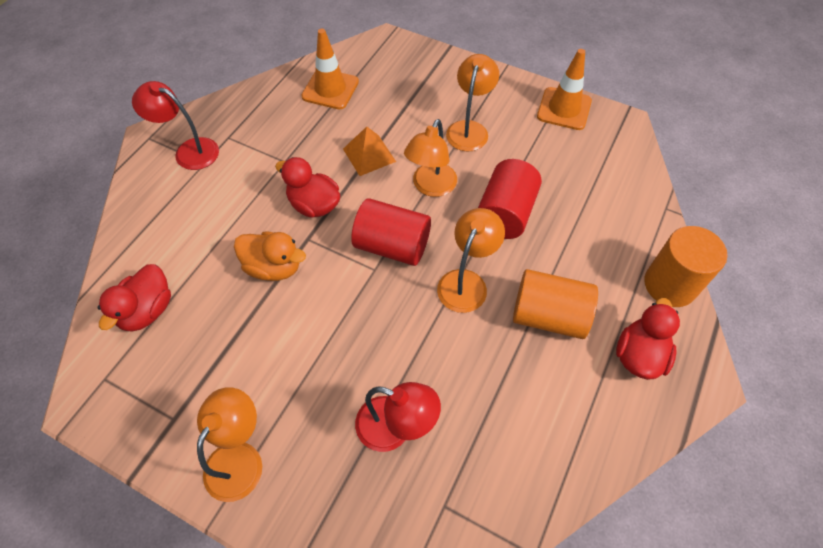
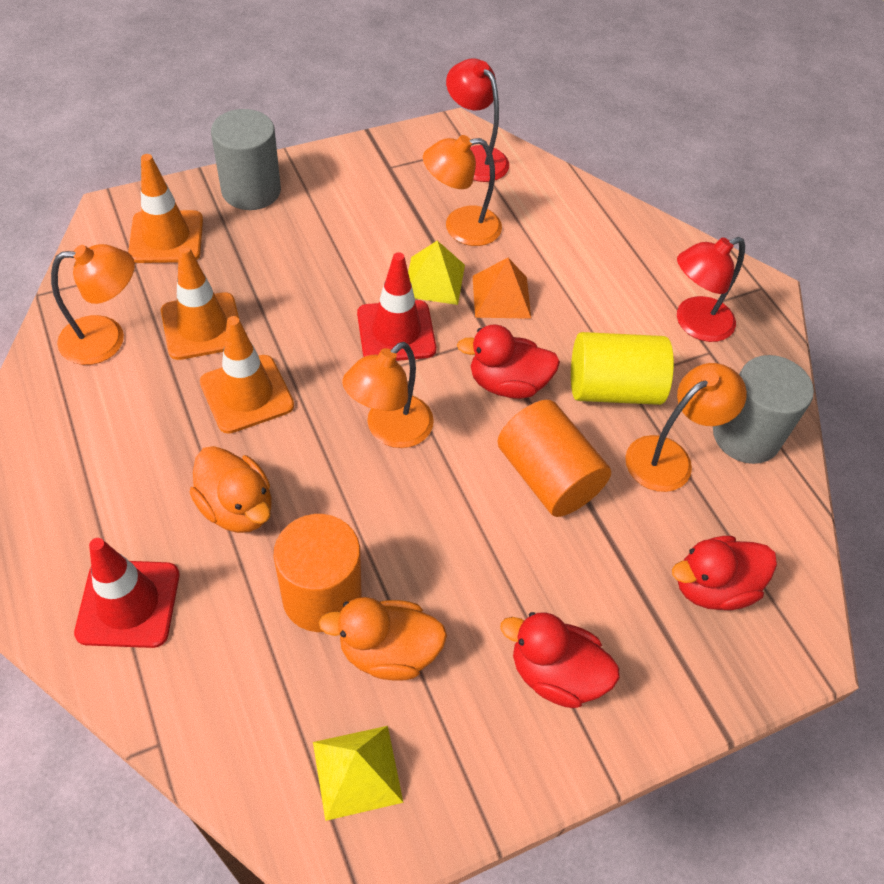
grey cylinder: 0 -> 2
orange duck: 1 -> 2
orange traffic cone: 2 -> 3
red cylinder: 2 -> 0
red traffic cone: 0 -> 2
yellow cylinder: 0 -> 1
yellow pyramid: 0 -> 2

